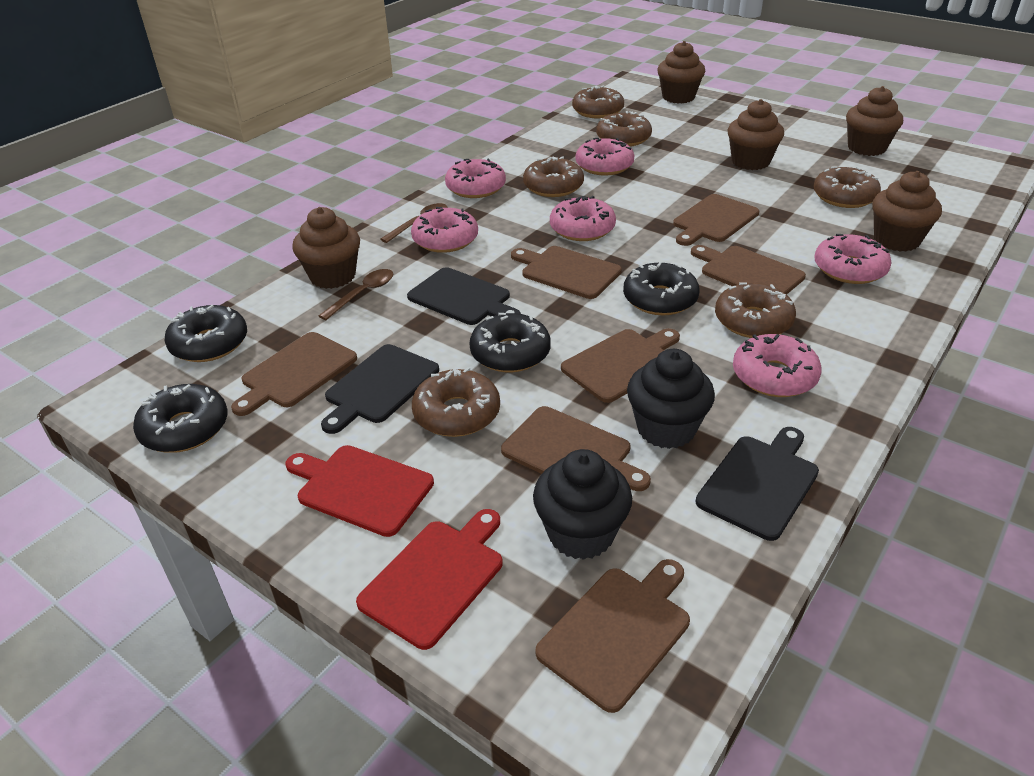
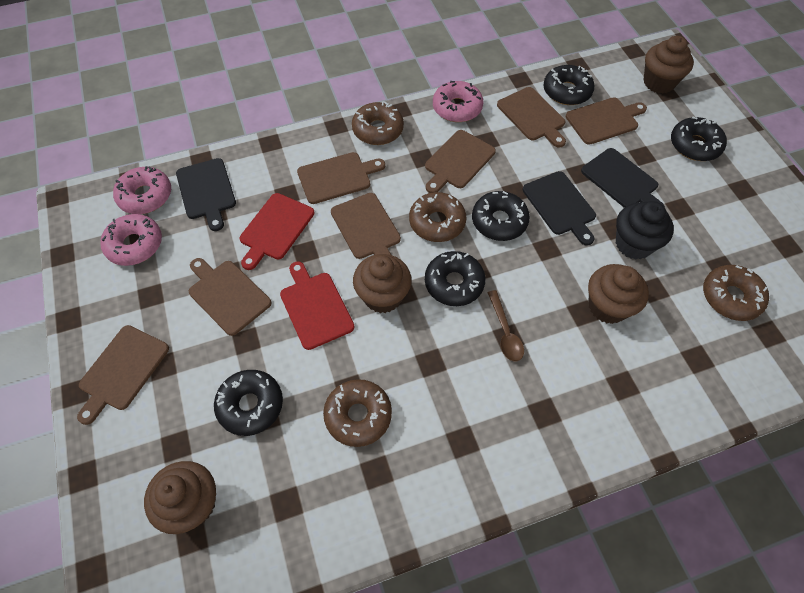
black cupcake: 2 -> 1
black donut: 4 -> 5
brown cupcake: 5 -> 4
brown donut: 6 -> 4
brown spoon: 2 -> 1
pink donut: 6 -> 3

